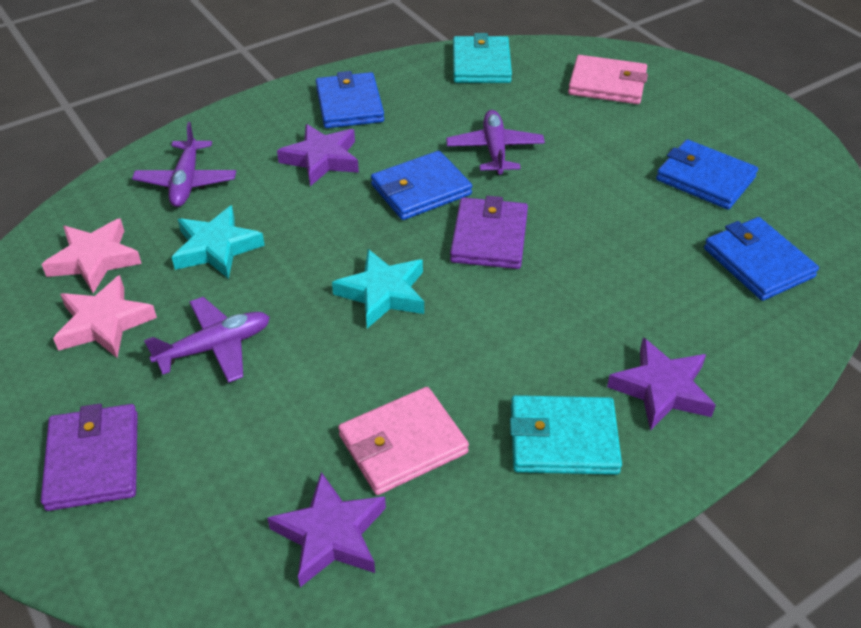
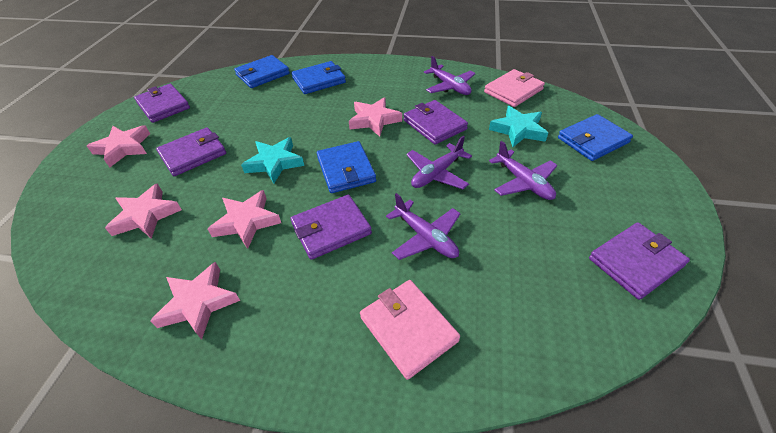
pink star: 2 -> 5
purple plane: 3 -> 4
purple star: 3 -> 0
purple wallet: 2 -> 5
turquoise wallet: 2 -> 0

